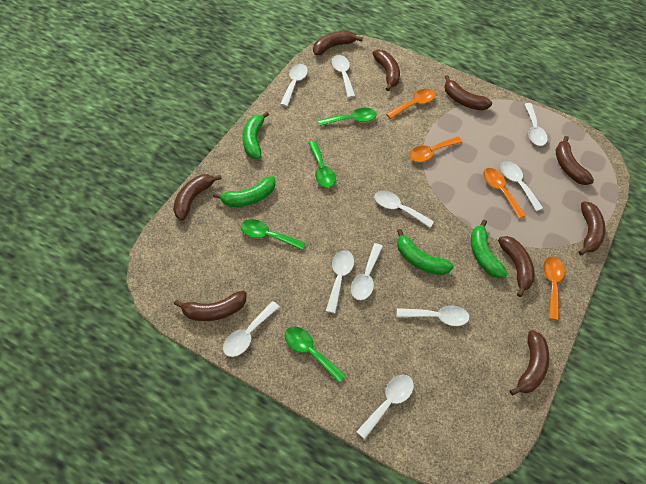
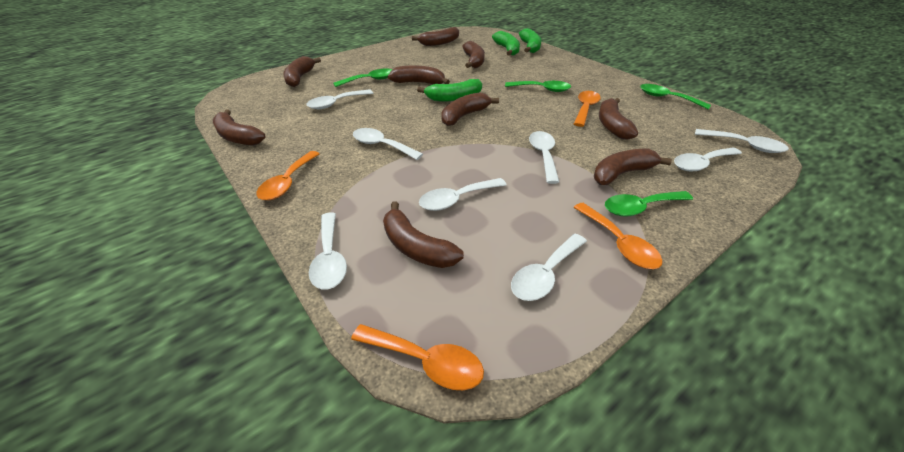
green banana: 4 -> 3
white spoon: 10 -> 8

